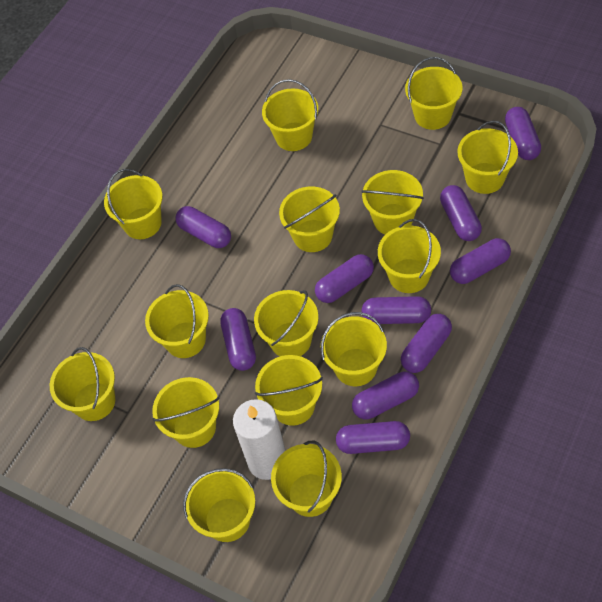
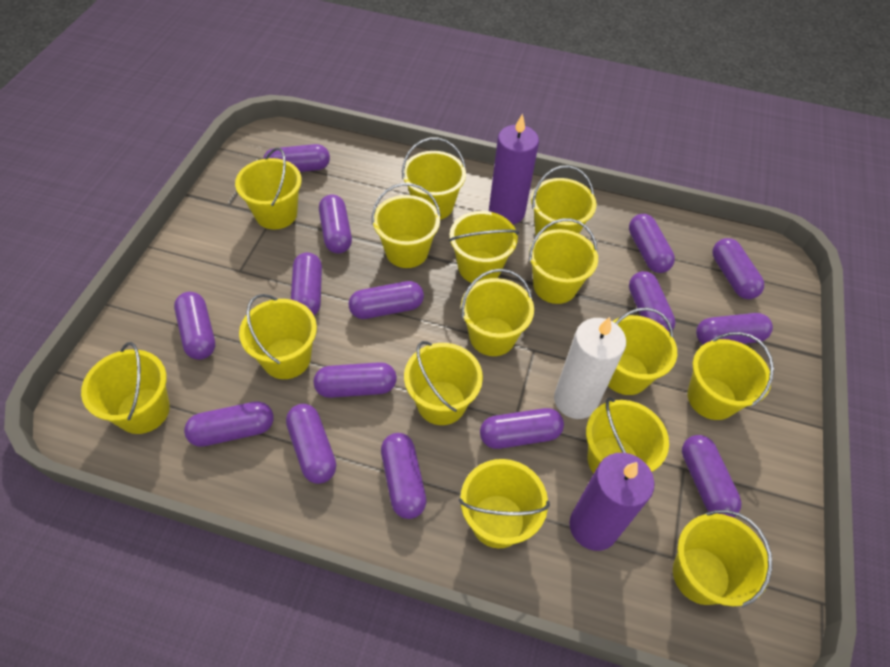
purple candle: 0 -> 2
purple capsule: 10 -> 15

